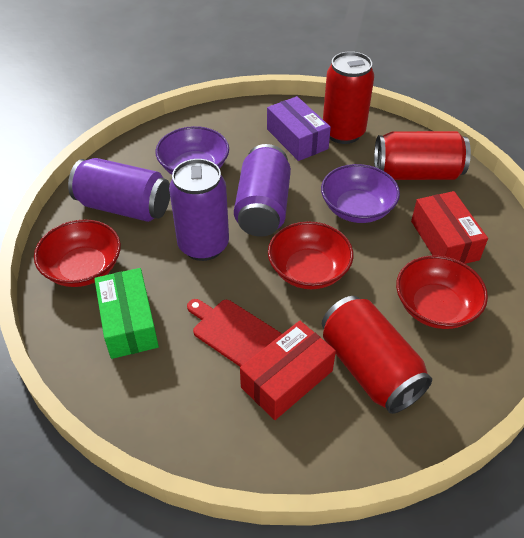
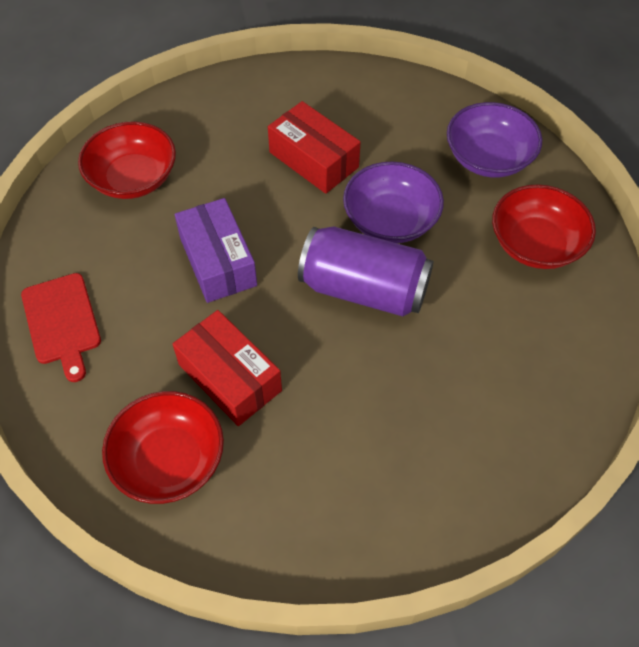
green box: 1 -> 0
purple can: 3 -> 1
red can: 3 -> 0

